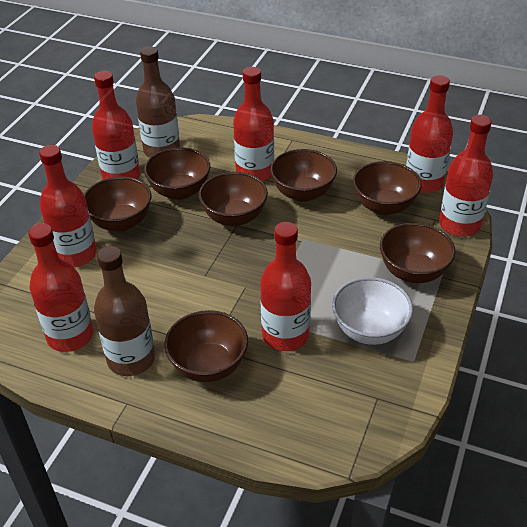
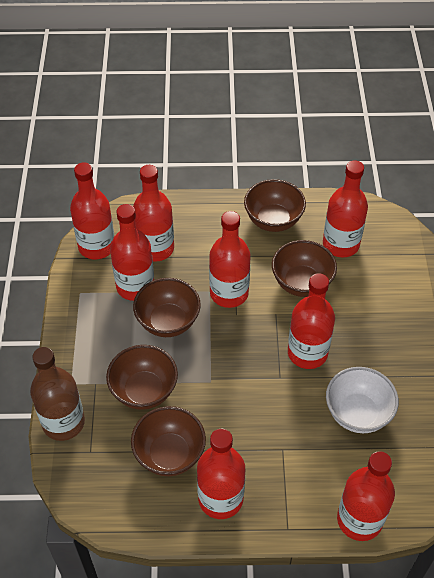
brown bottle: 2 -> 1
brown bowl: 7 -> 5
red bottle: 7 -> 8

